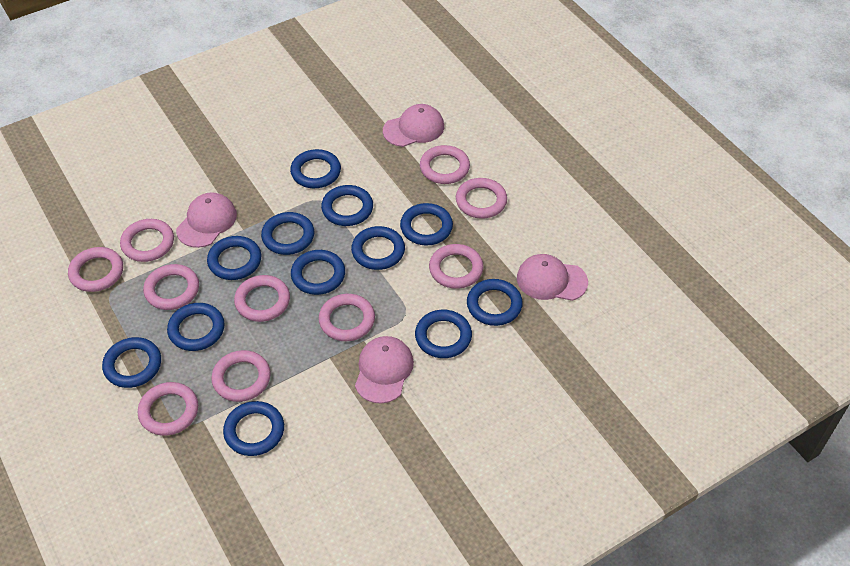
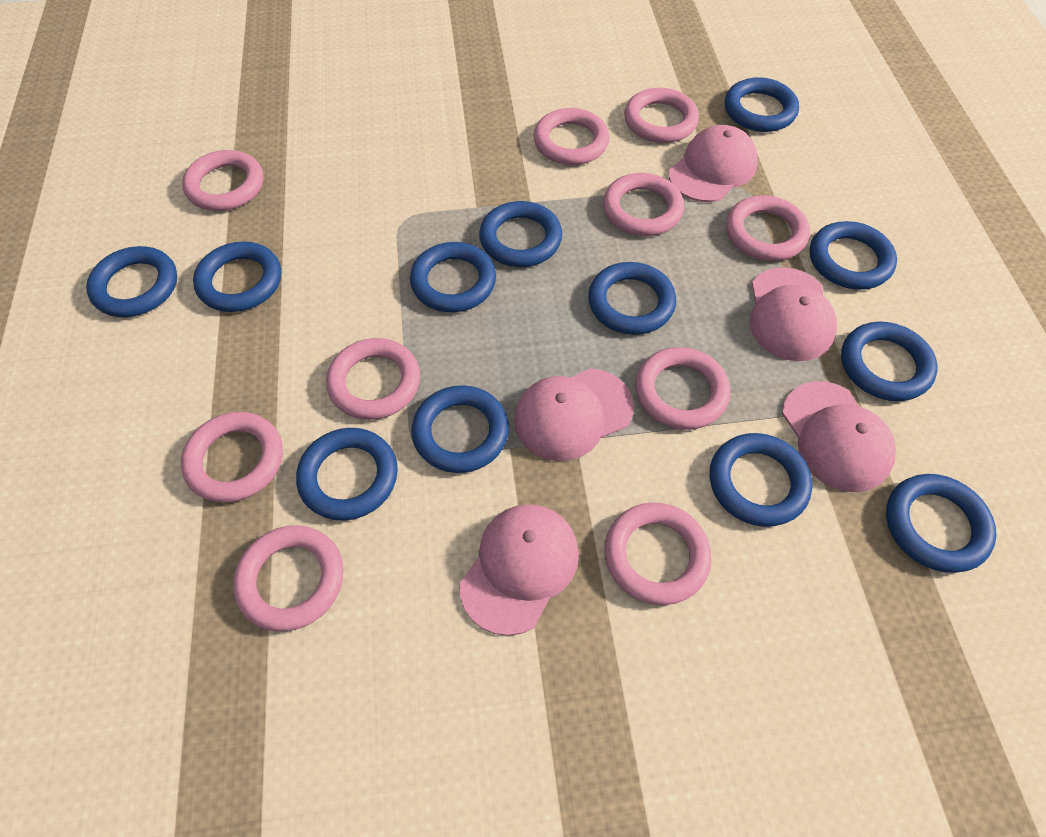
pink cap: 4 -> 5

